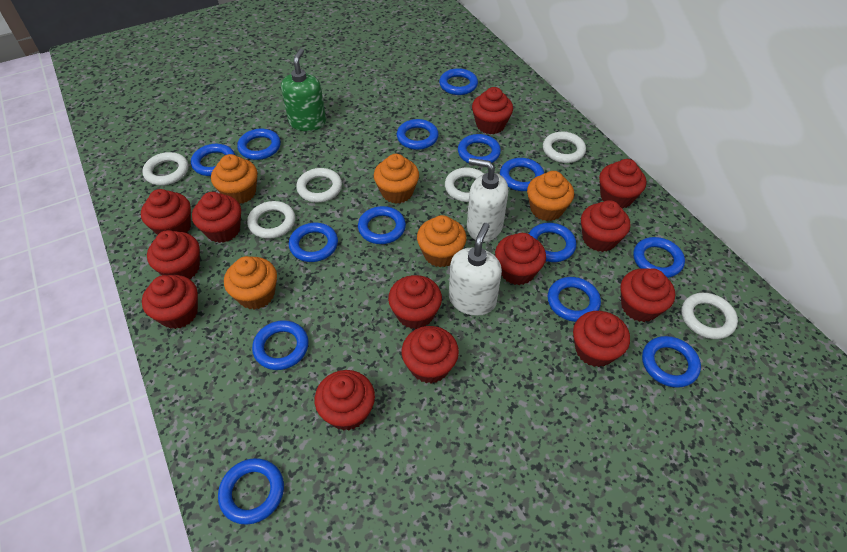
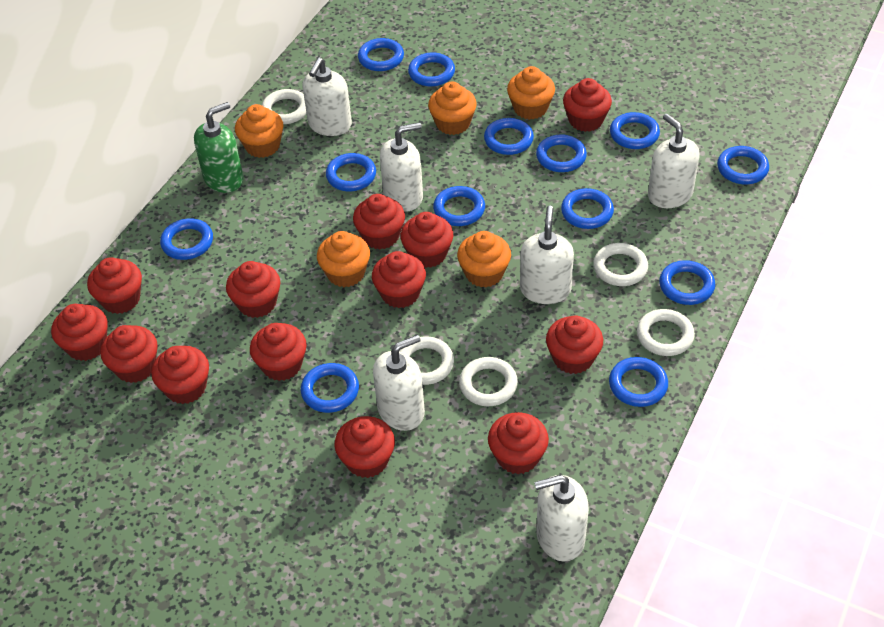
blue ring: 14 -> 13
white ring: 6 -> 5
white soap dispenser: 2 -> 6

